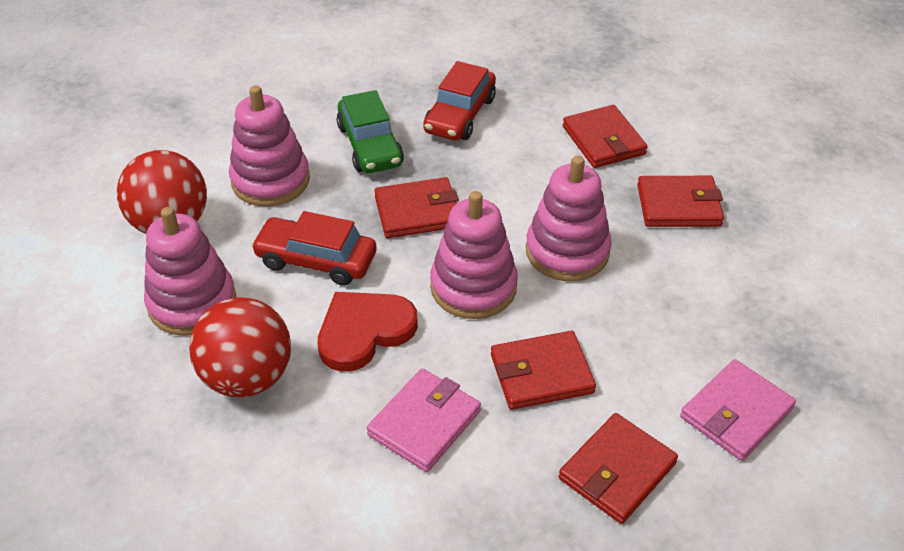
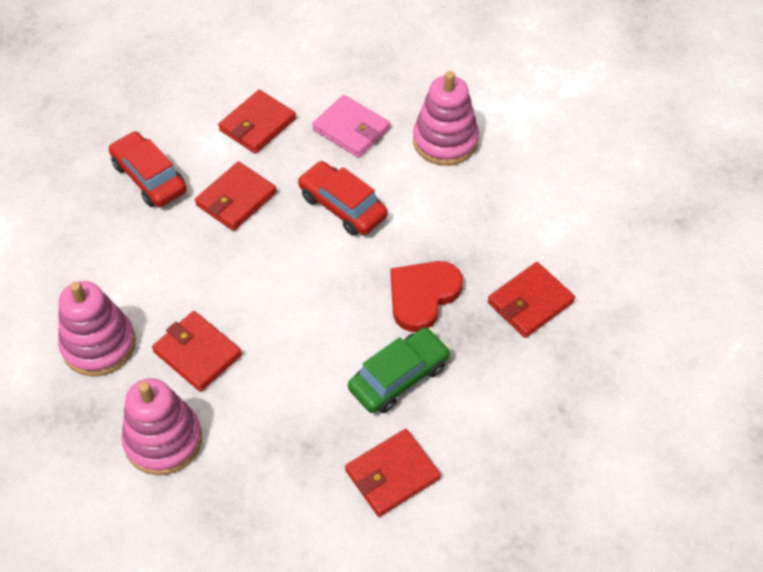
pink stacking toy: 4 -> 3
pink wallet: 2 -> 1
red ball: 2 -> 0

